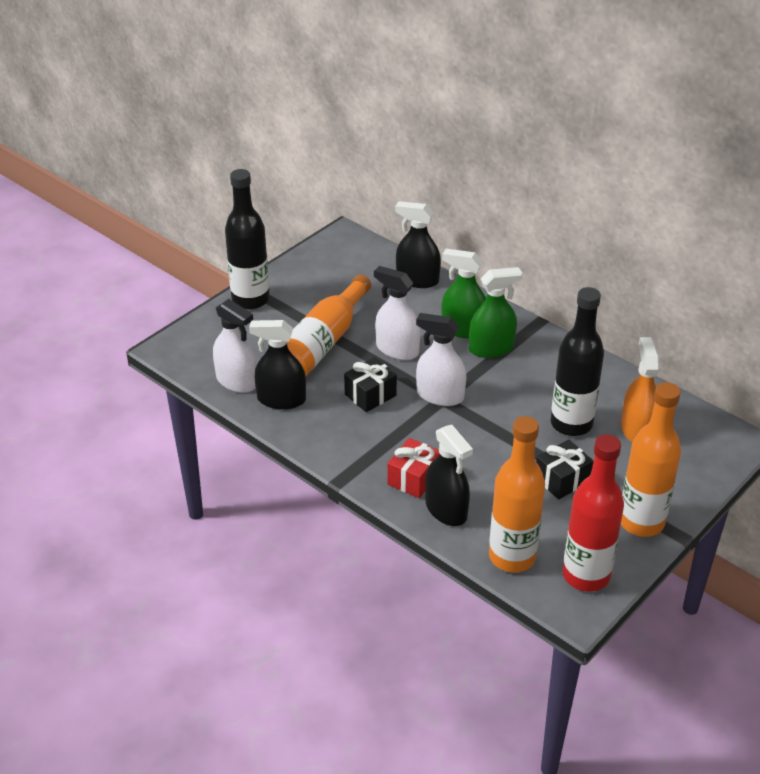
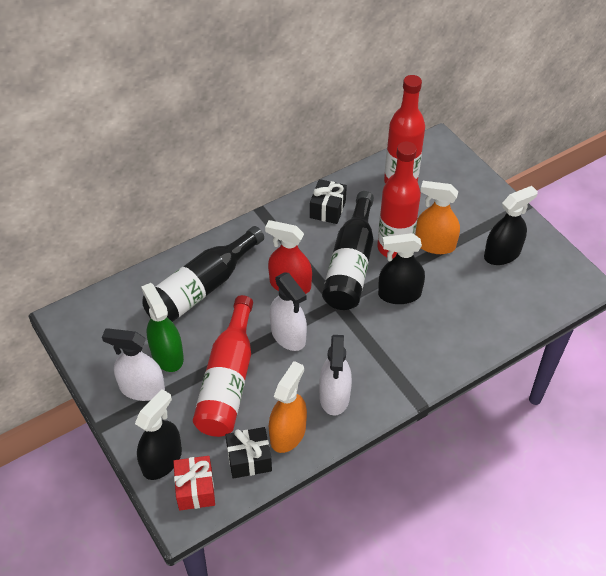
green spray bottle: 2 -> 1
orange bottle: 3 -> 0
orange spray bottle: 1 -> 2
red bottle: 1 -> 3
red spray bottle: 0 -> 1

